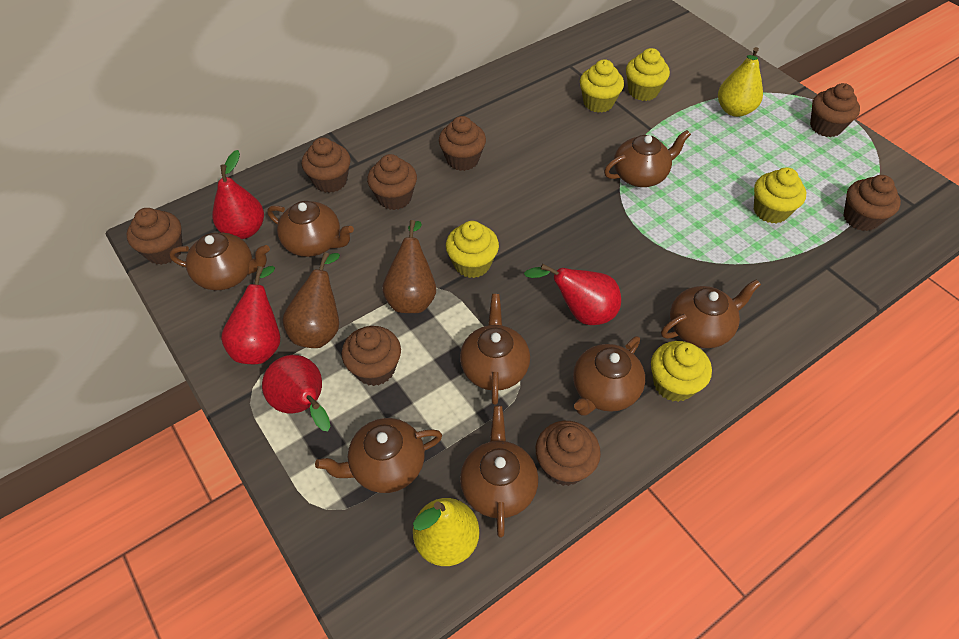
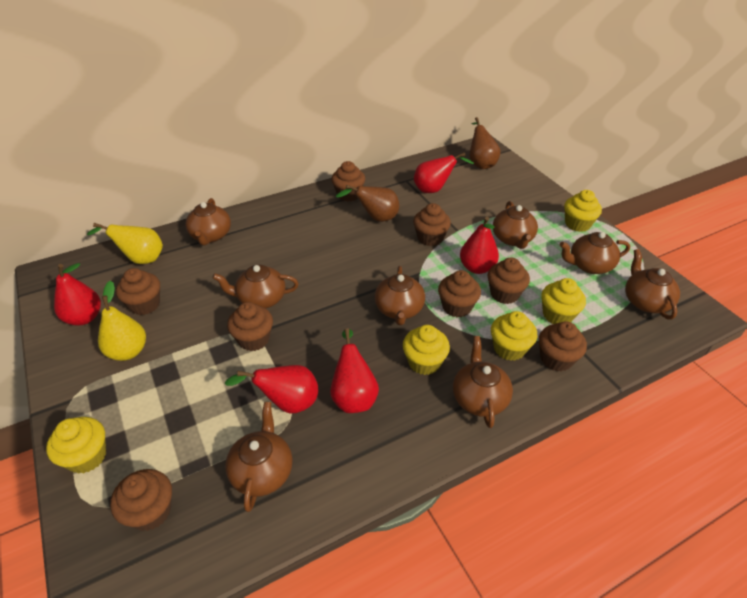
red pear: 4 -> 5

